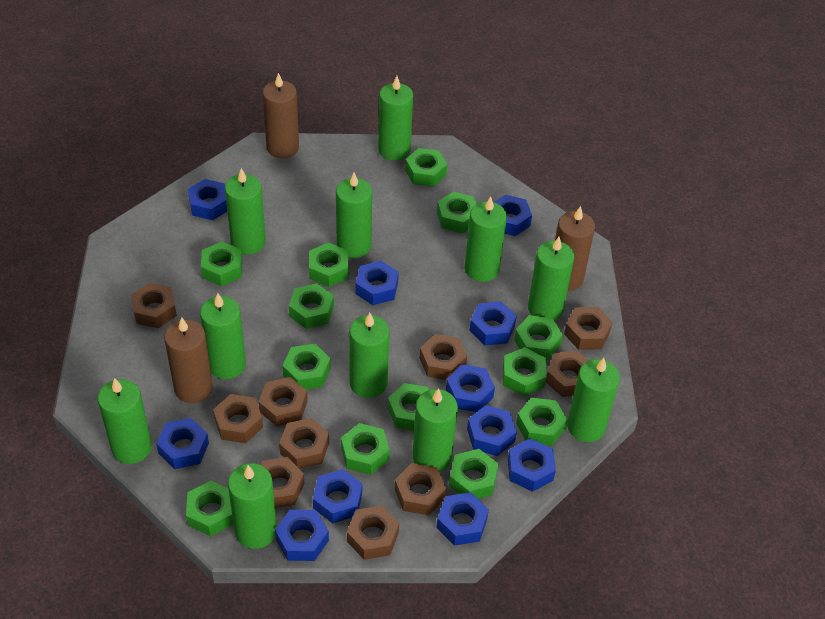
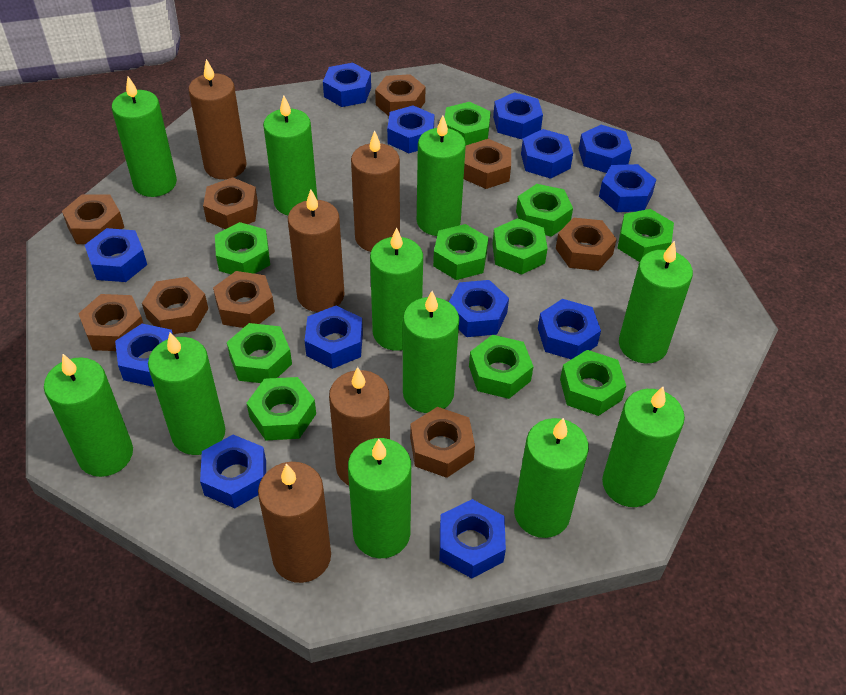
blue nut: 11 -> 13
brown candle: 3 -> 5
brown nut: 10 -> 9
green nut: 13 -> 10

